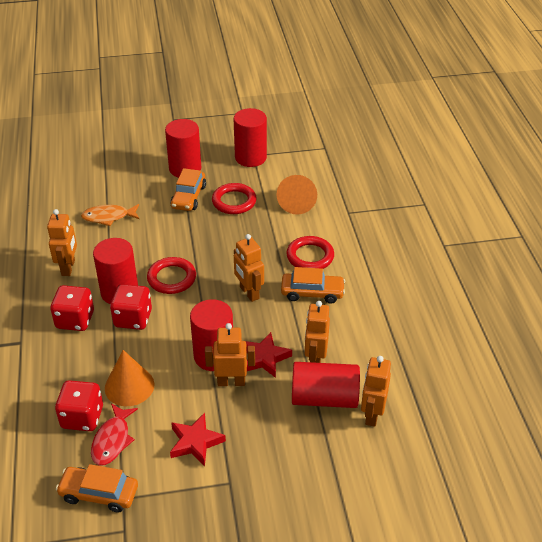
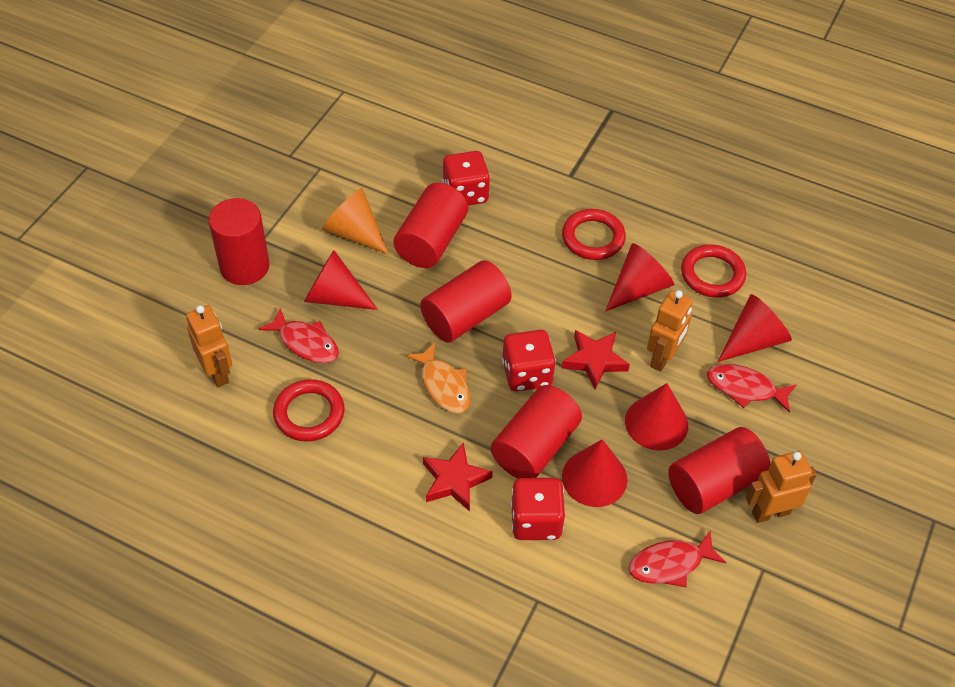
orange car: 3 -> 0
orange cone: 2 -> 1
orange robot: 5 -> 3
red cone: 0 -> 5
red fish: 1 -> 3

